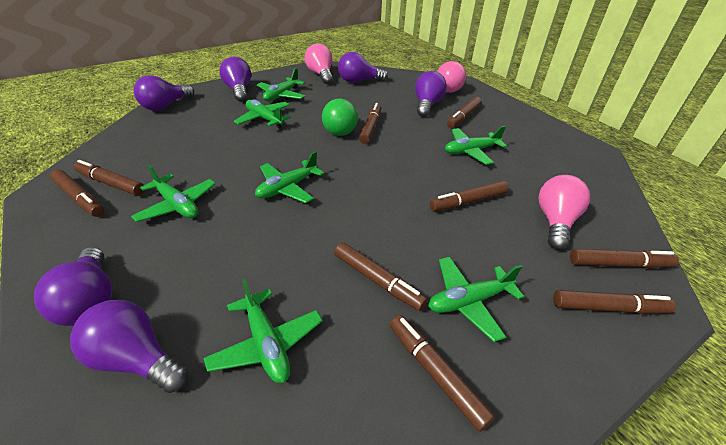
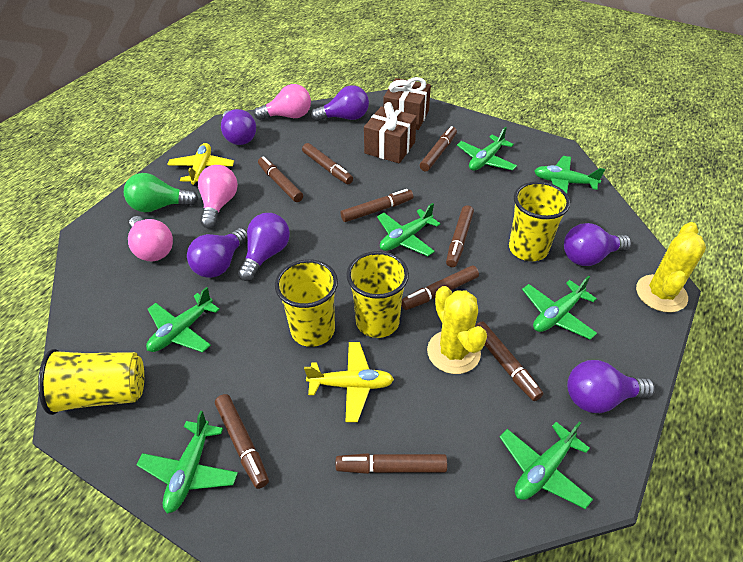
brown gift: 0 -> 2
yellow cactus: 0 -> 2
yellow cup: 0 -> 4
yellow plane: 0 -> 2

